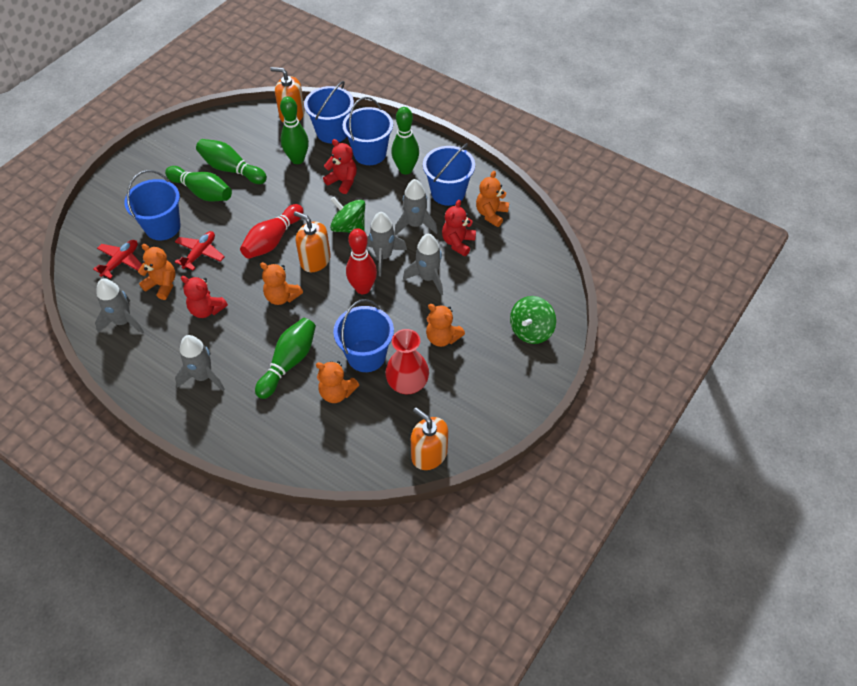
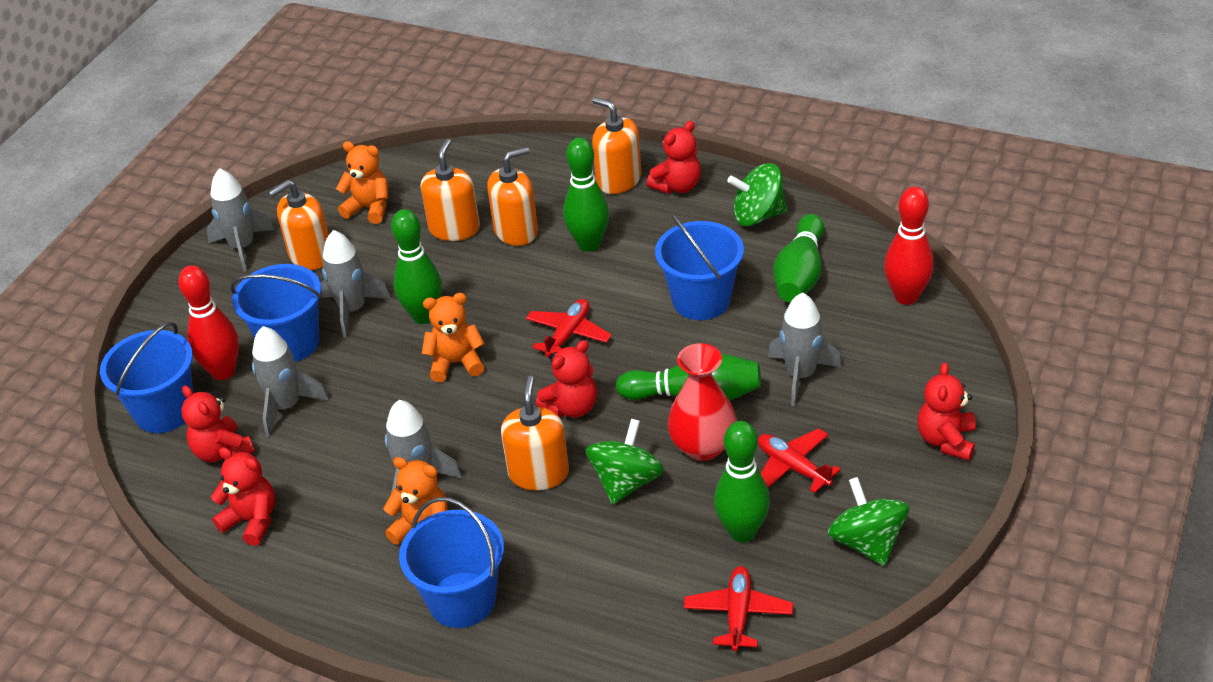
blue bucket: 5 -> 4
green spinning top: 2 -> 3
orange soap dispenser: 3 -> 5
orange teddy bear: 5 -> 3
red plane: 2 -> 3
red teddy bear: 3 -> 5

